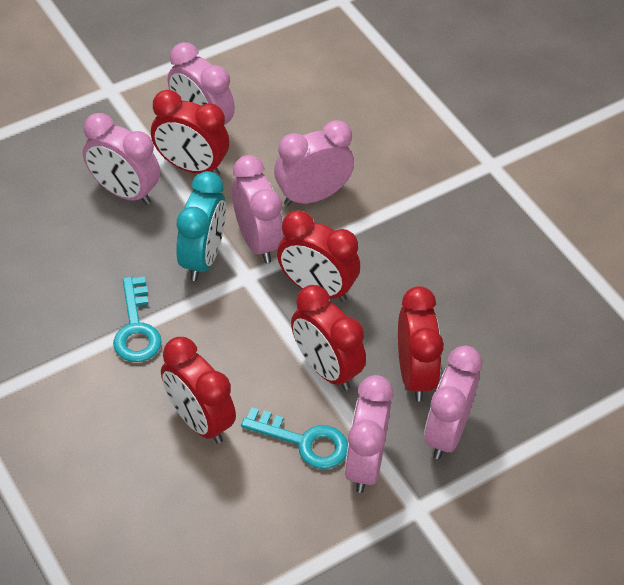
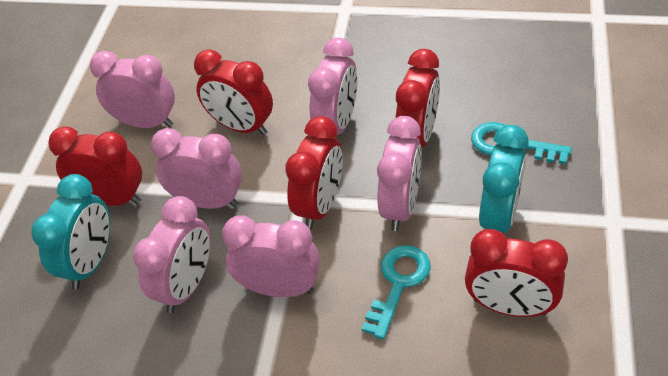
turquoise clock: 1 -> 2

